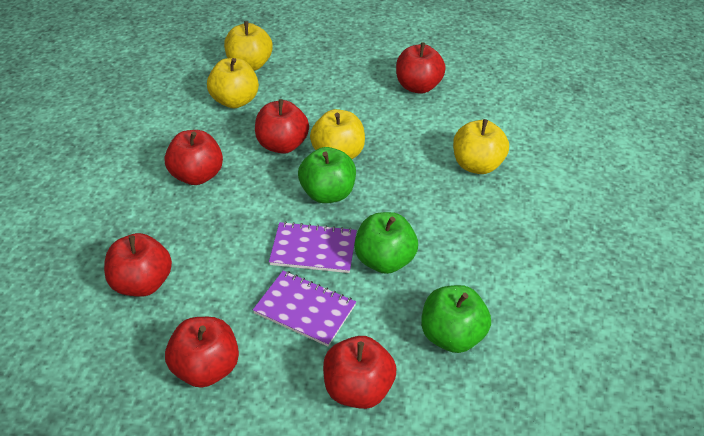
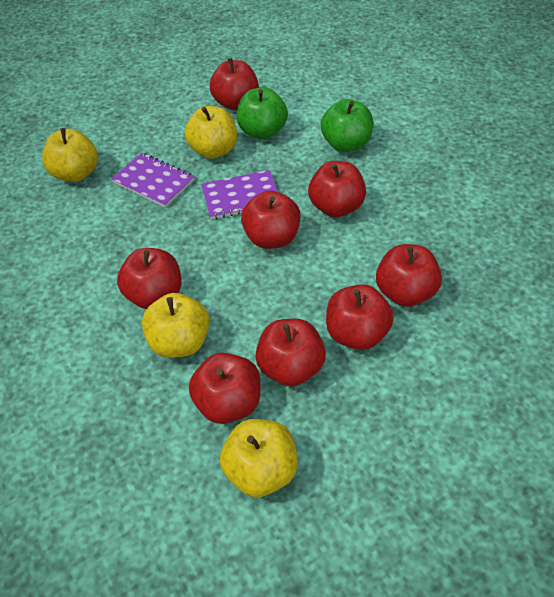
green apple: 3 -> 2
red apple: 6 -> 8

